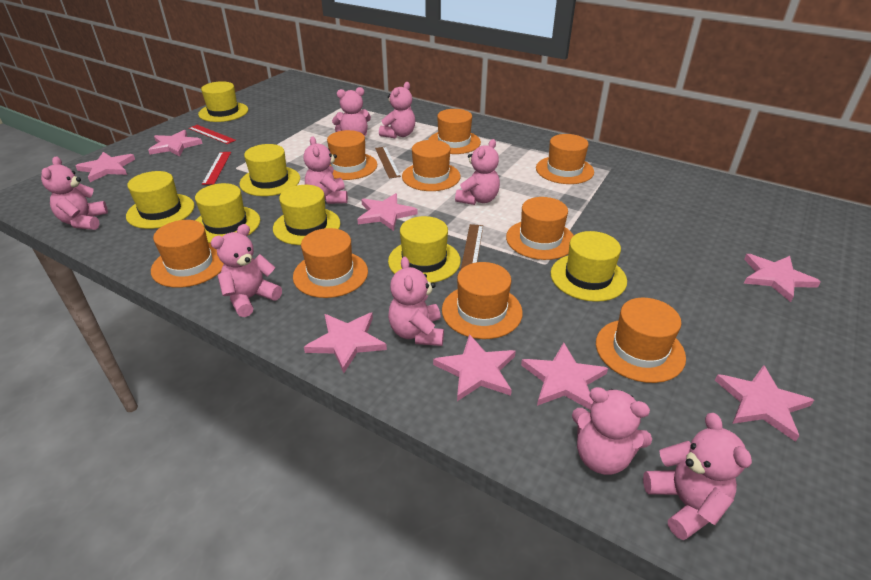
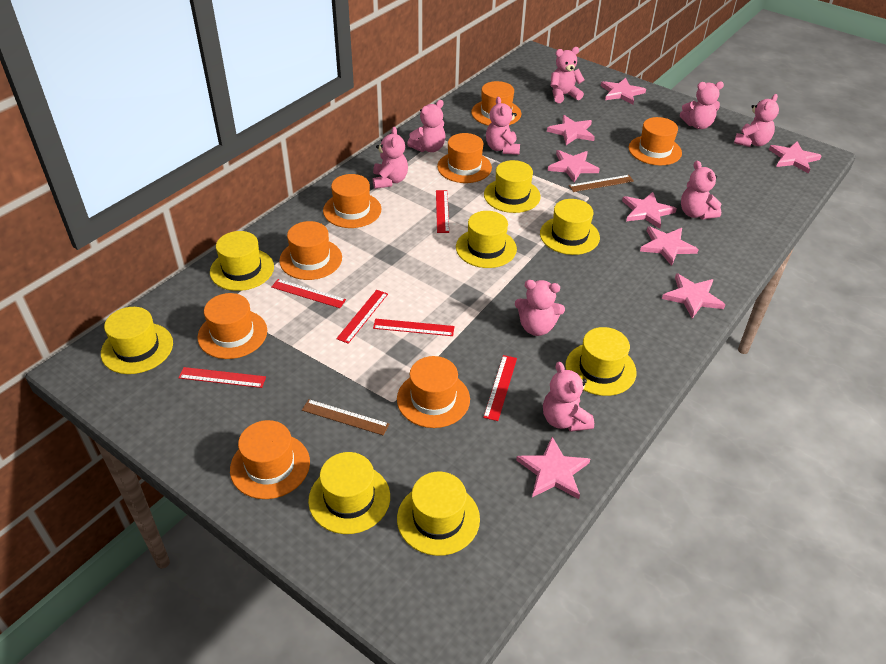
orange hat: 9 -> 8
red ruler: 2 -> 6
yellow hat: 7 -> 8

